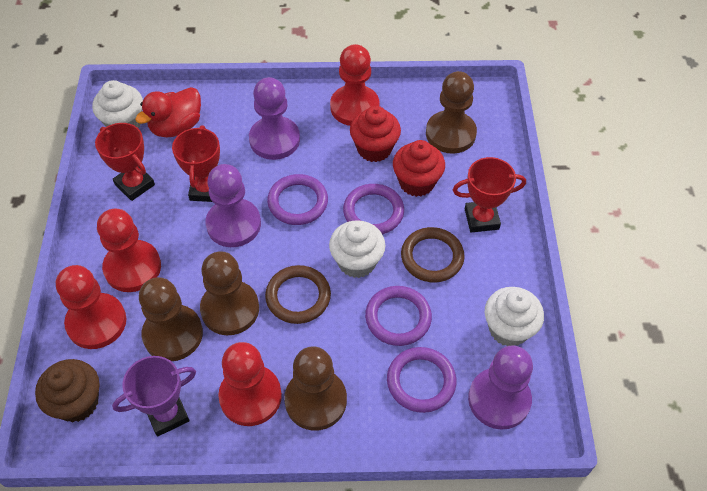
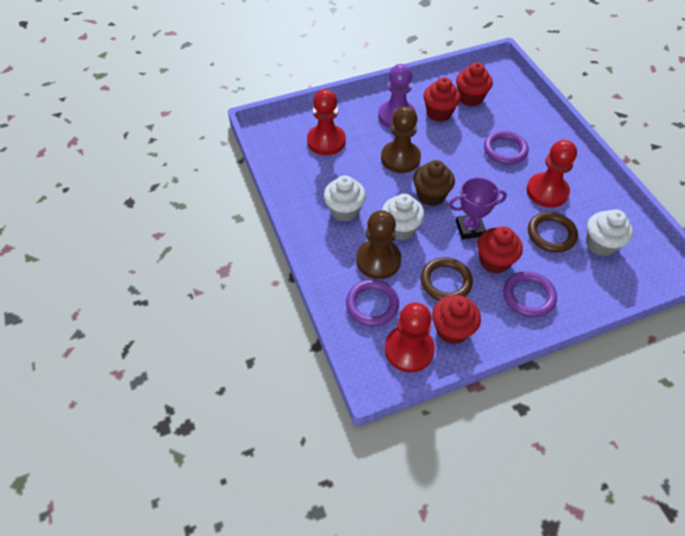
brown pawn: 4 -> 2
purple pawn: 3 -> 1
purple ring: 4 -> 3
red cupcake: 2 -> 4
red duck: 1 -> 0
red pawn: 4 -> 3
red trophy: 3 -> 0

